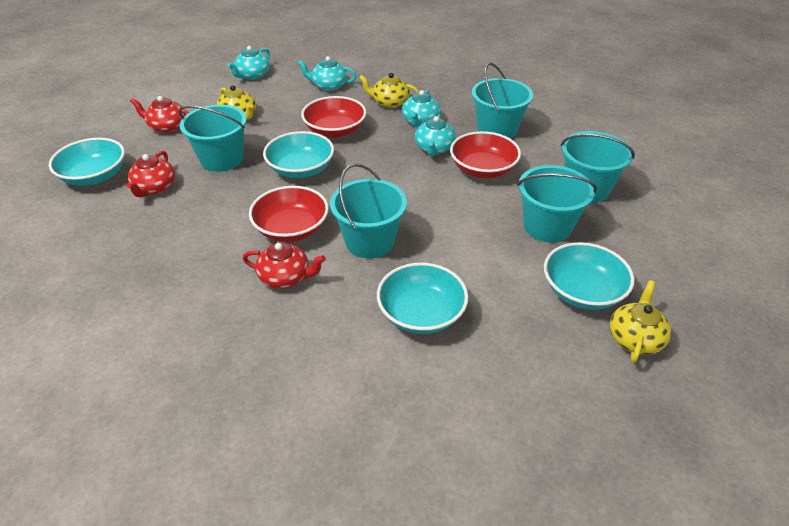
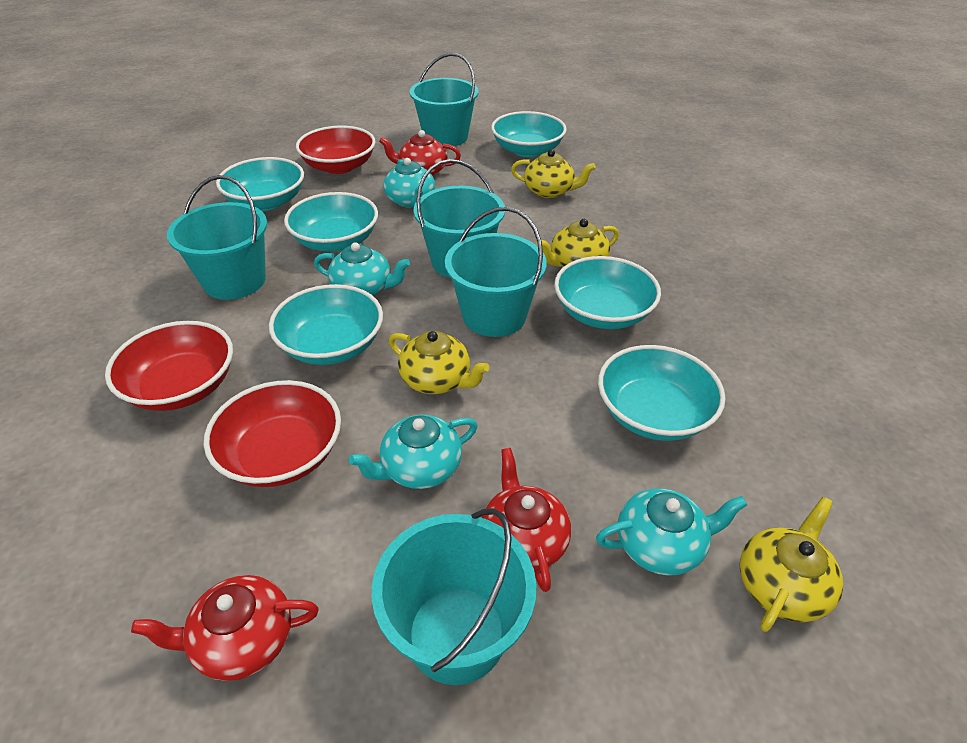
turquoise bowl: 4 -> 6
yellow teapot: 3 -> 4

